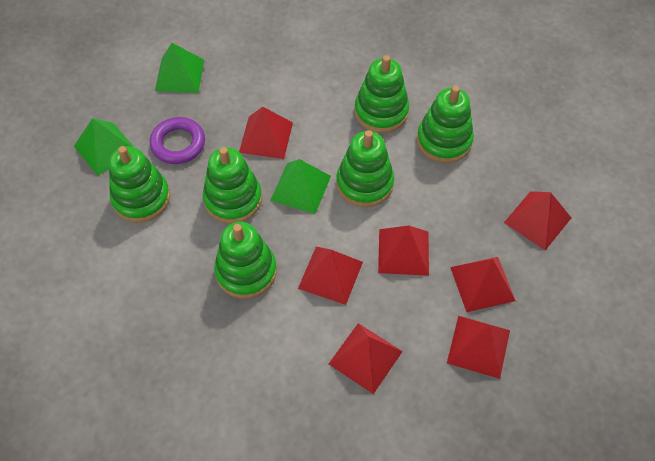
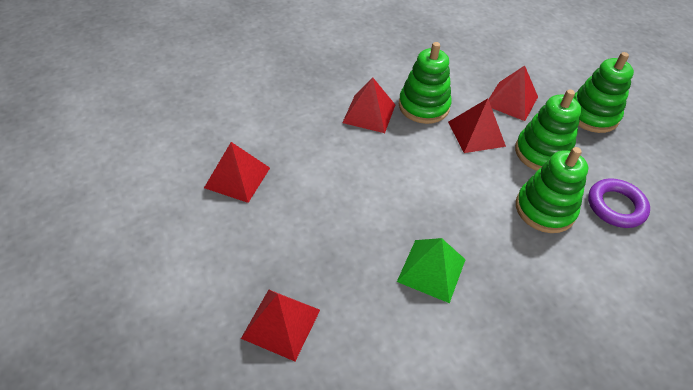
green pyramid: 3 -> 1
green stacking toy: 6 -> 4
red pyramid: 7 -> 5

